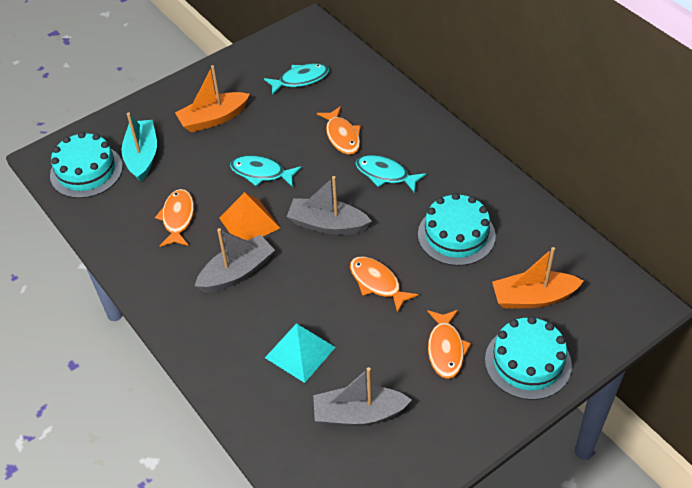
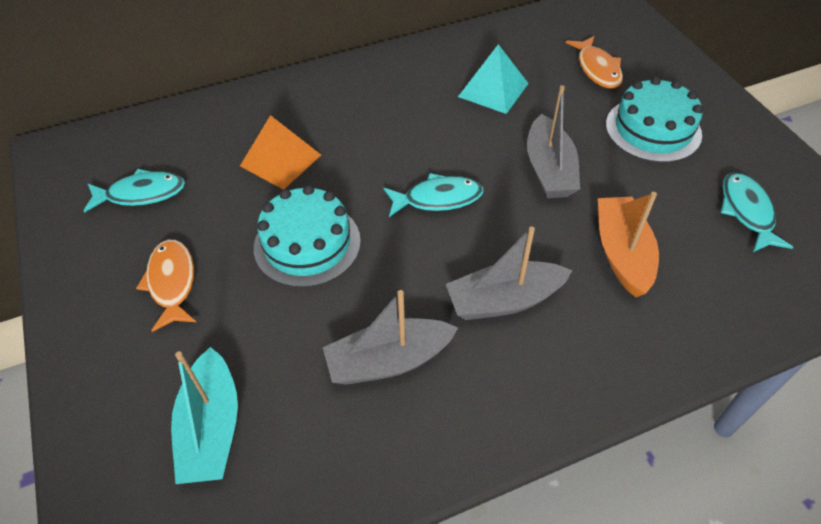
orange boat: 2 -> 1
orange fish: 4 -> 2
turquoise cake: 3 -> 2

